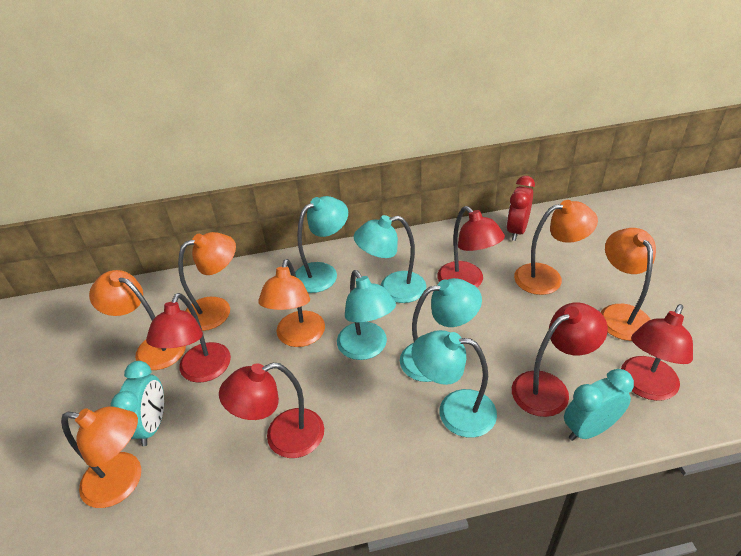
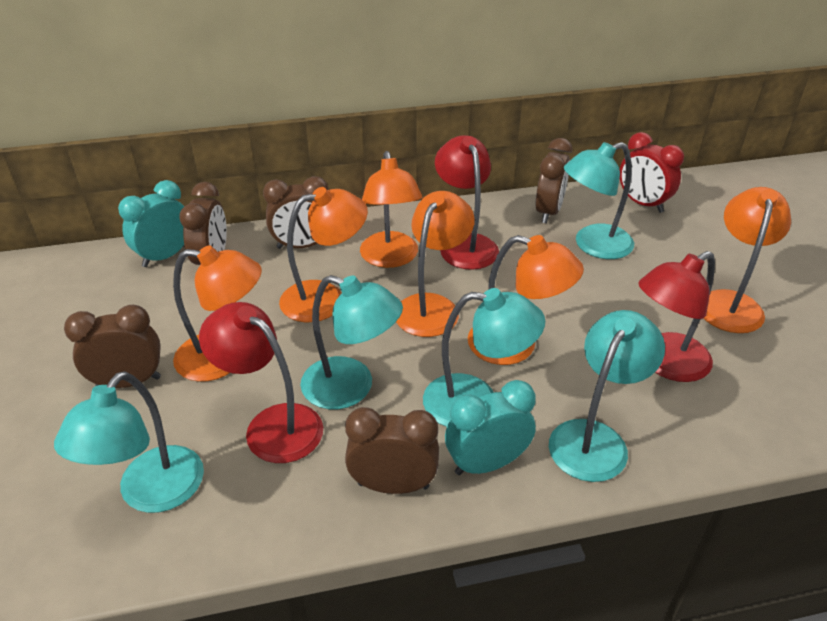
brown clock: 0 -> 5
red lamp: 5 -> 3

